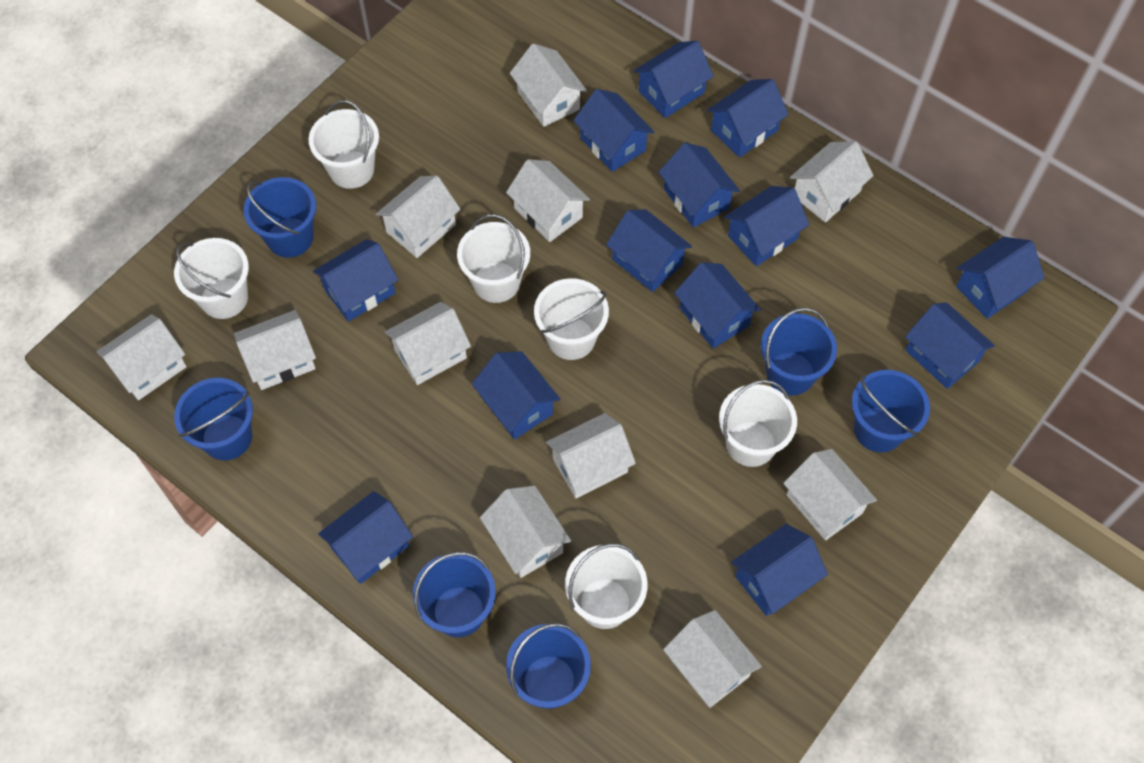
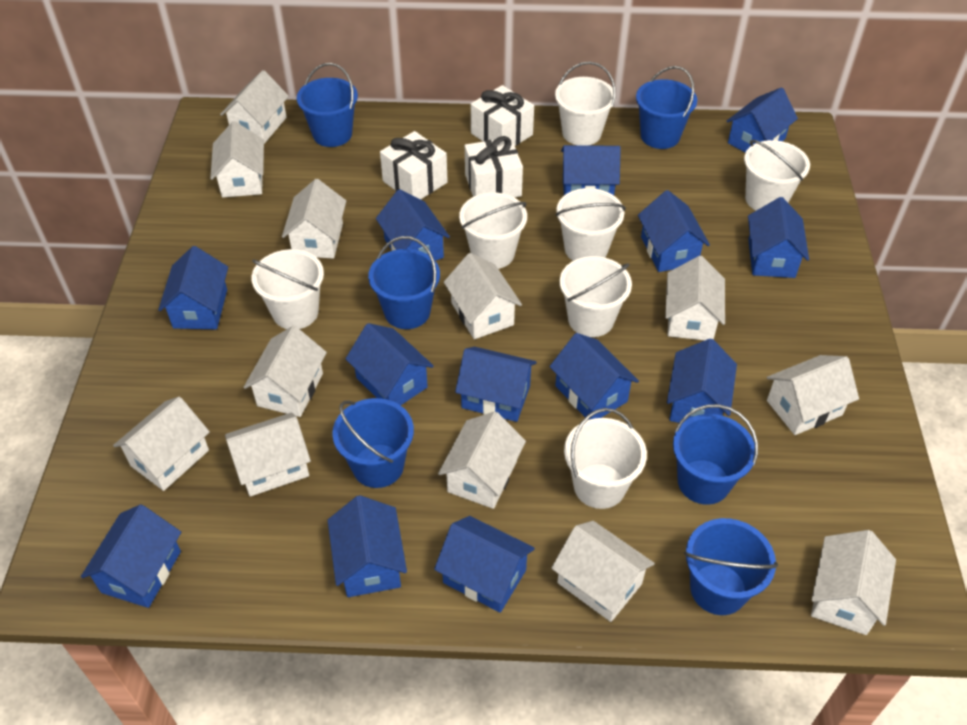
white bucket: 6 -> 7
white gift: 0 -> 3
white house: 11 -> 12

